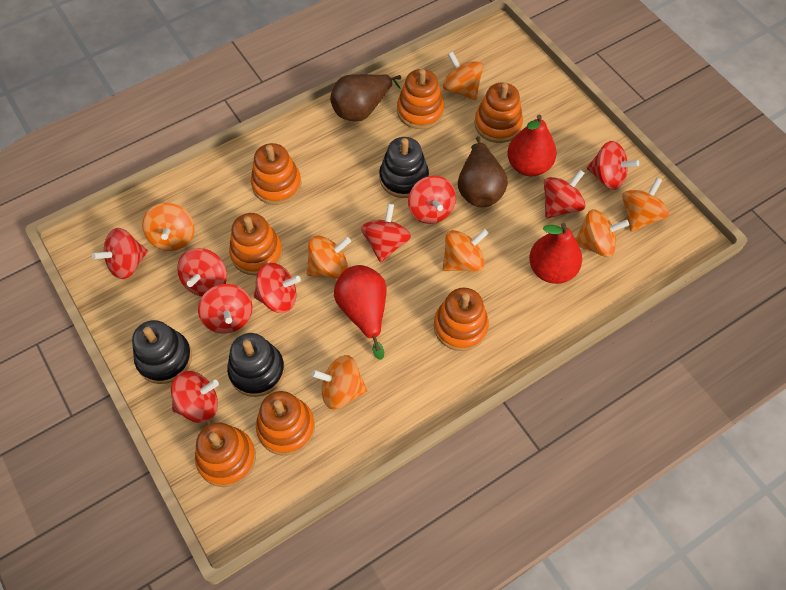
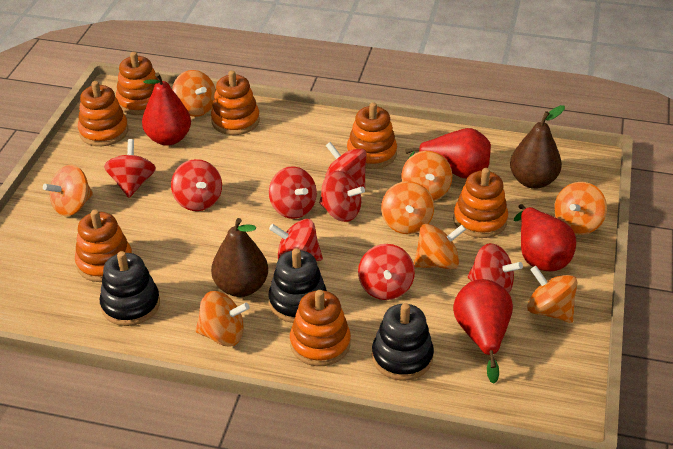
orange spinning top: 7 -> 8
red pear: 3 -> 4
red spinning top: 9 -> 8

